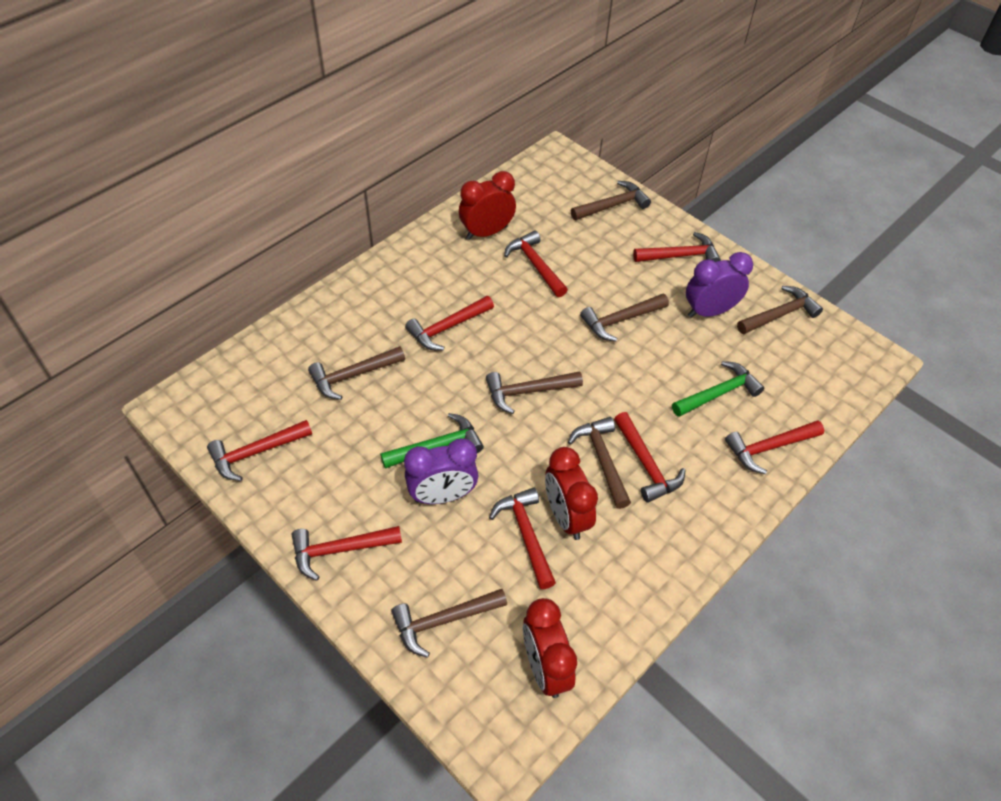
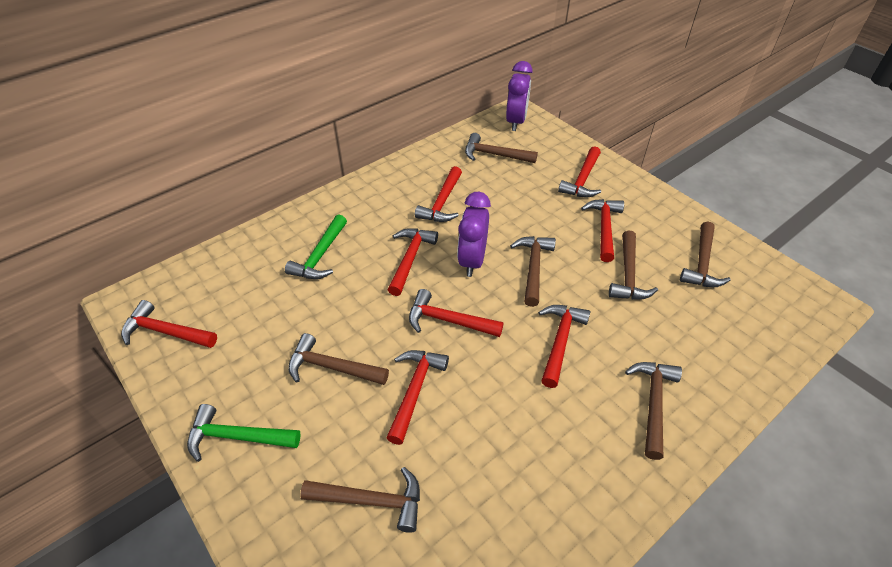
red clock: 3 -> 0

